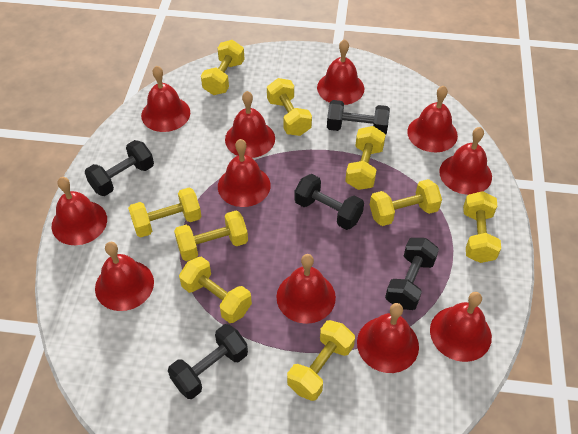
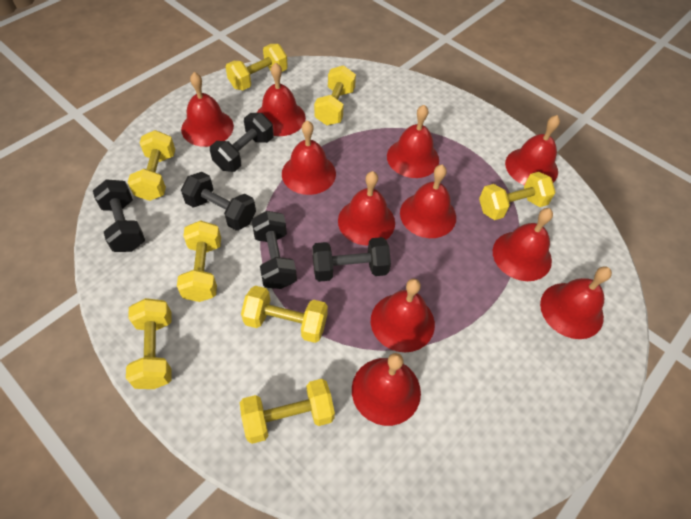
yellow dumbbell: 9 -> 8

